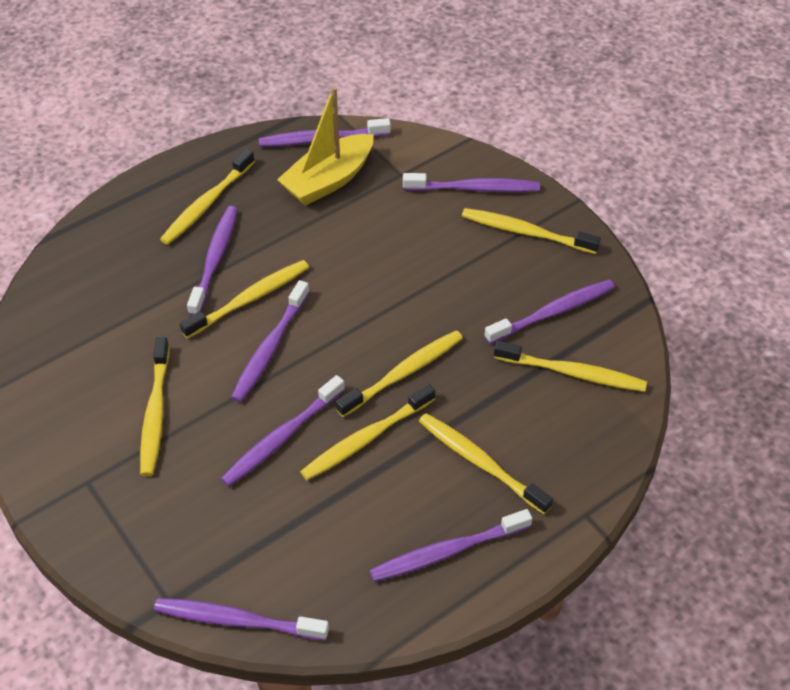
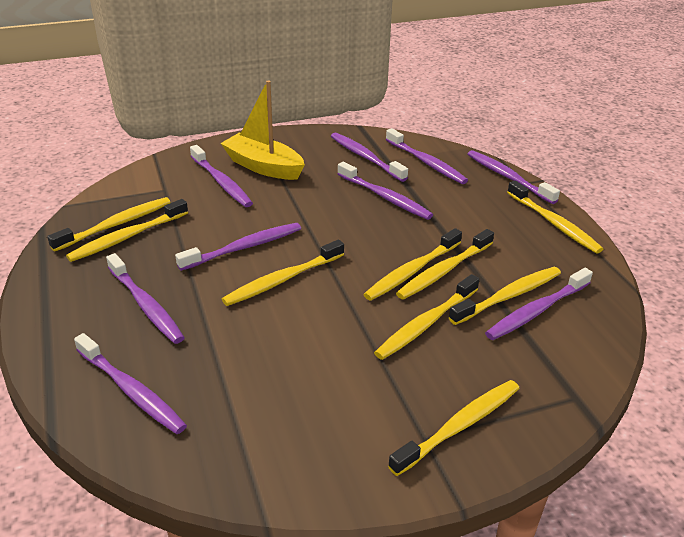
purple toothbrush: 8 -> 9
yellow toothbrush: 8 -> 9

